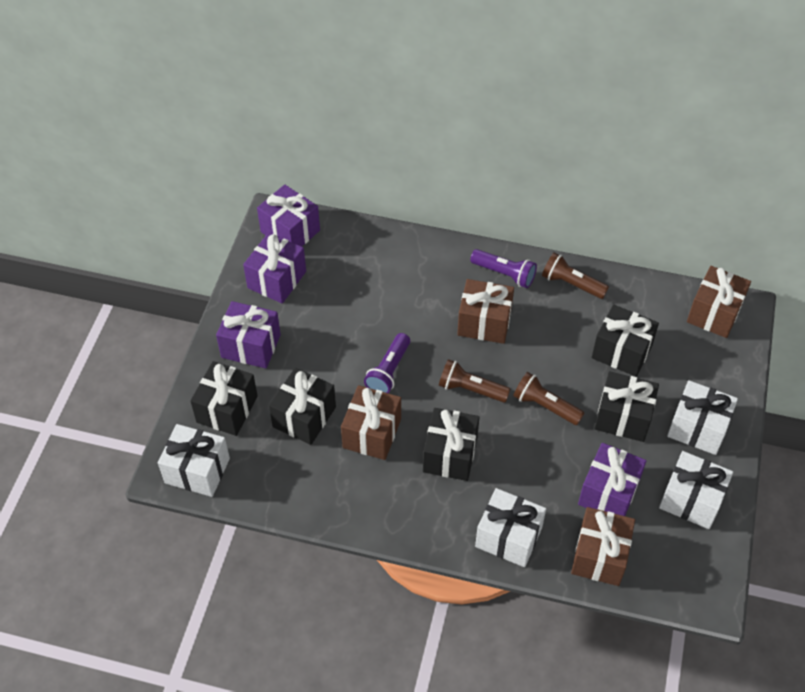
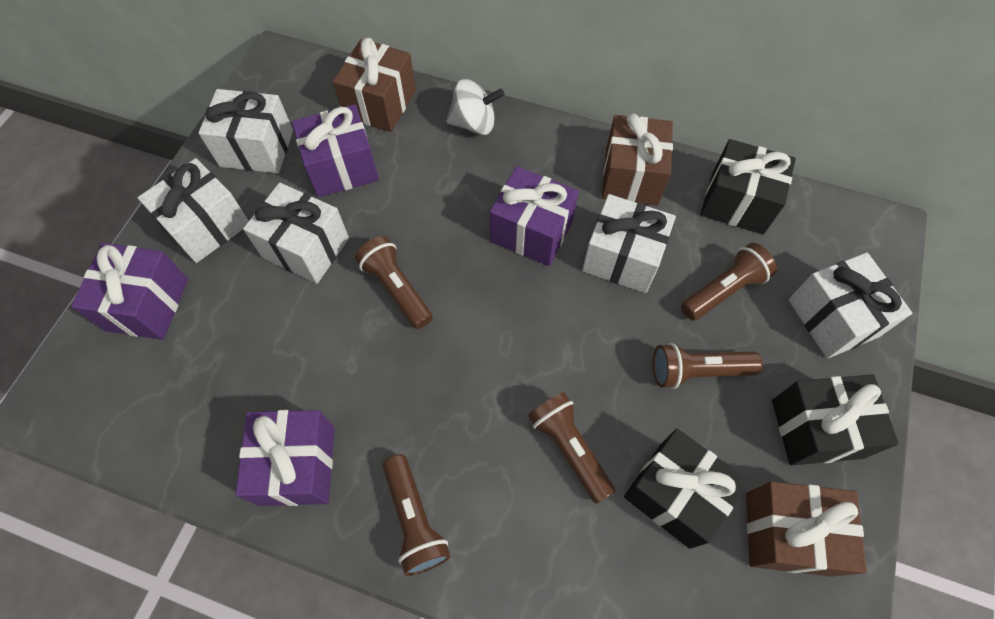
black gift: 5 -> 3
brown flashlight: 3 -> 5
brown gift: 4 -> 3
purple flashlight: 2 -> 0
white gift: 4 -> 5
white spinning top: 0 -> 1

